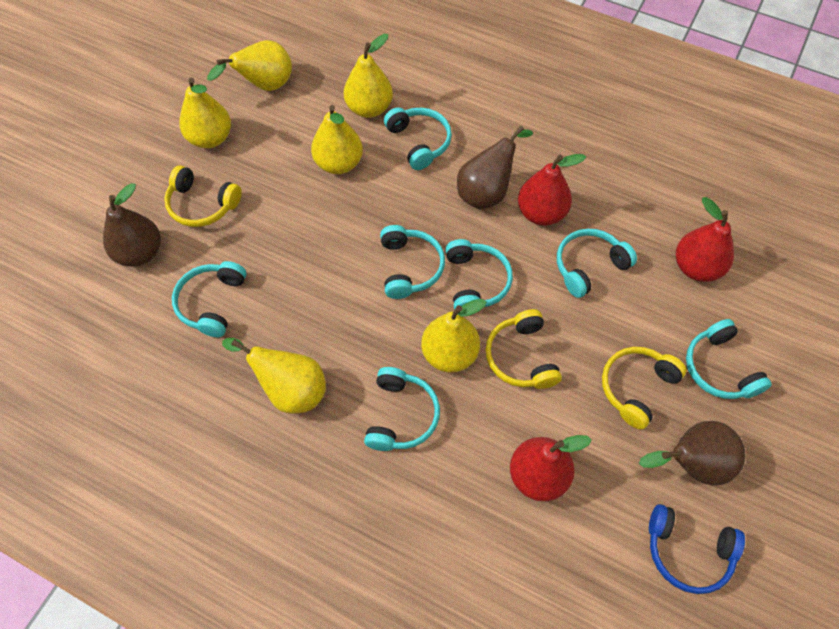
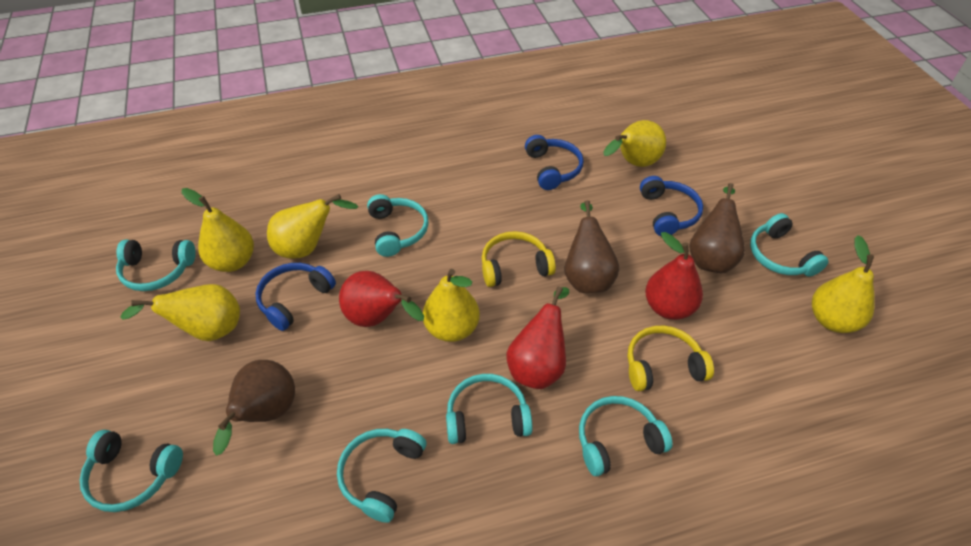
blue headphones: 1 -> 3
yellow headphones: 3 -> 2

